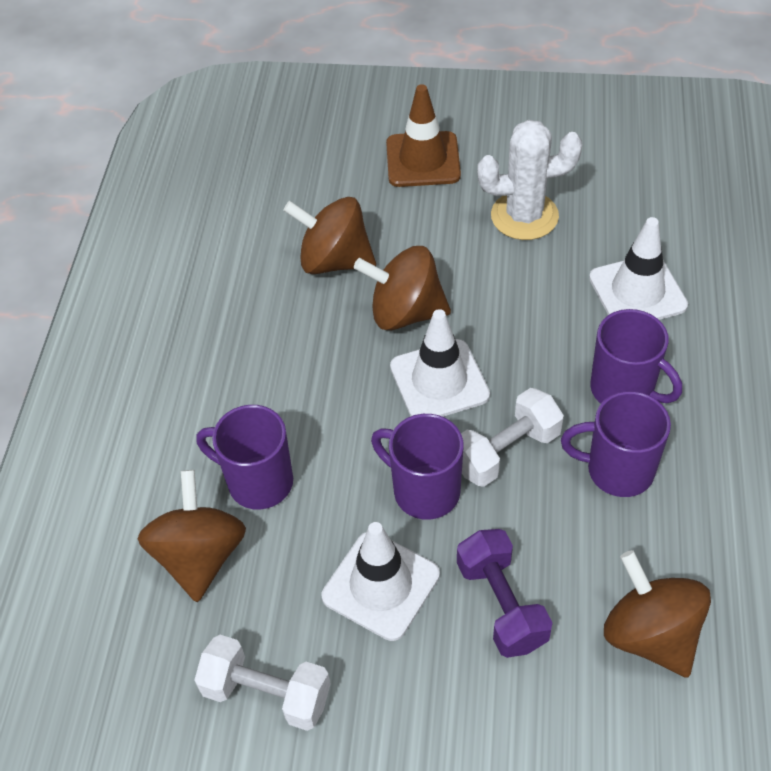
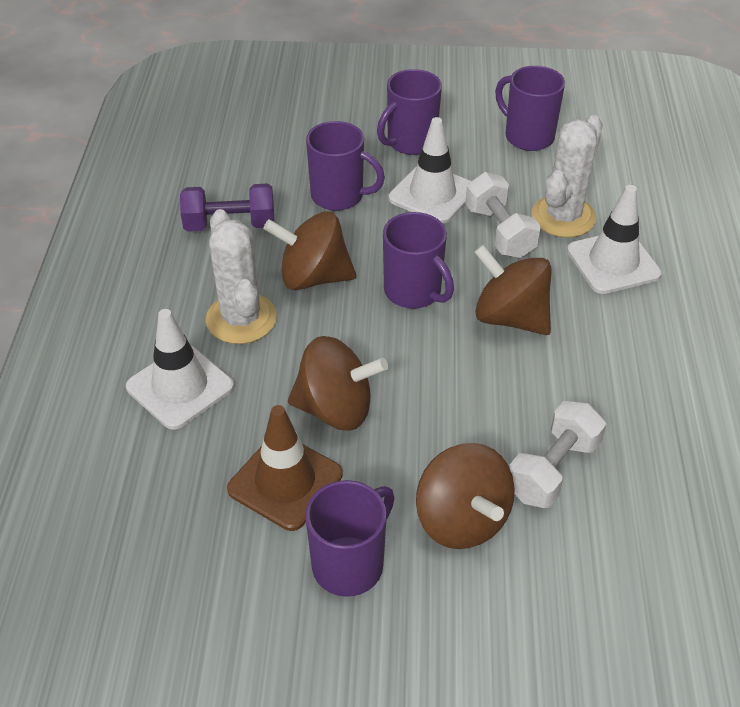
purple mug: 4 -> 5
white cactus: 1 -> 2

